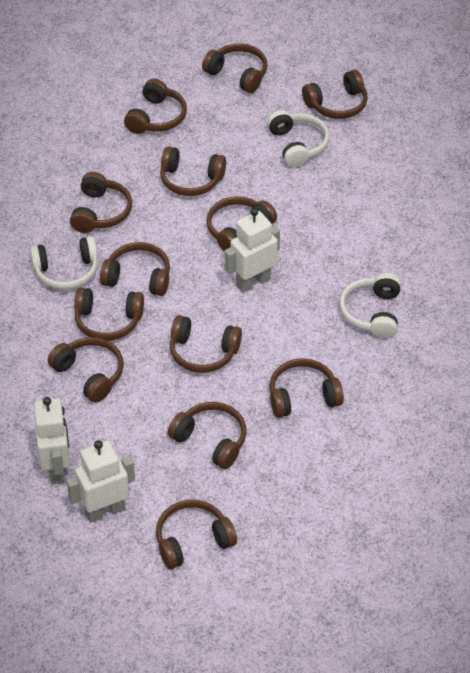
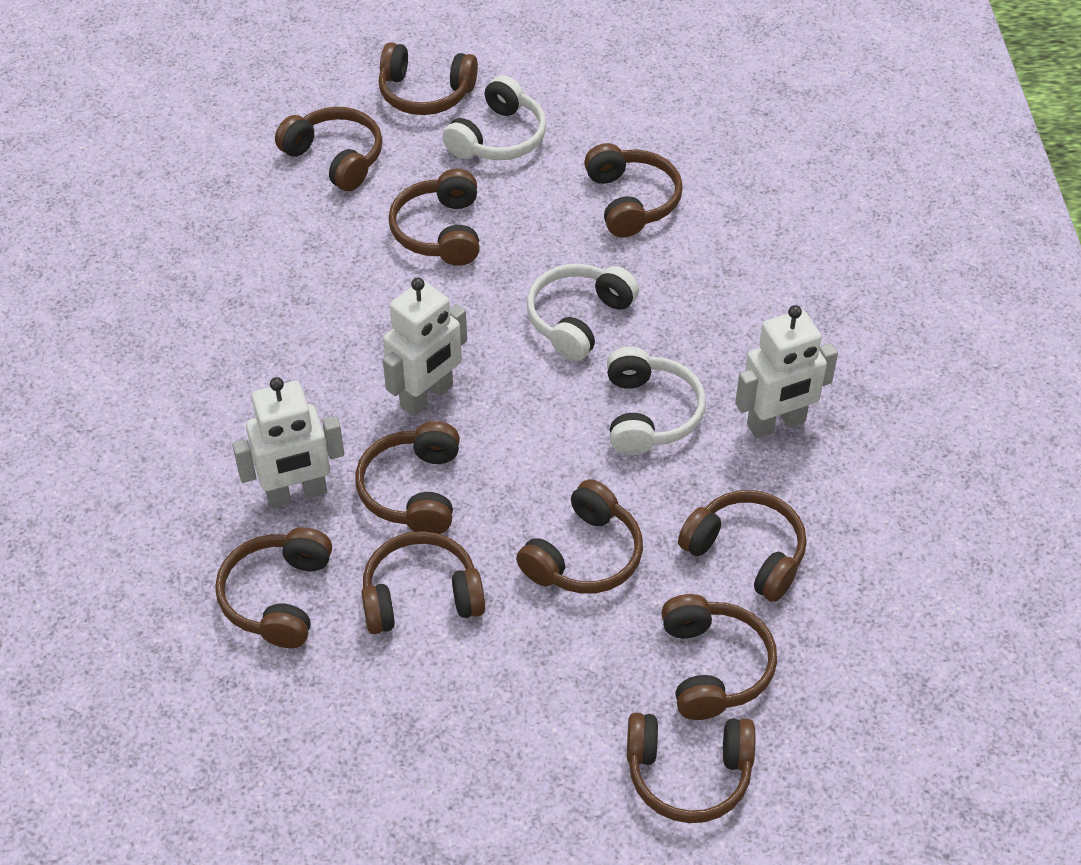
brown headphones: 13 -> 11

